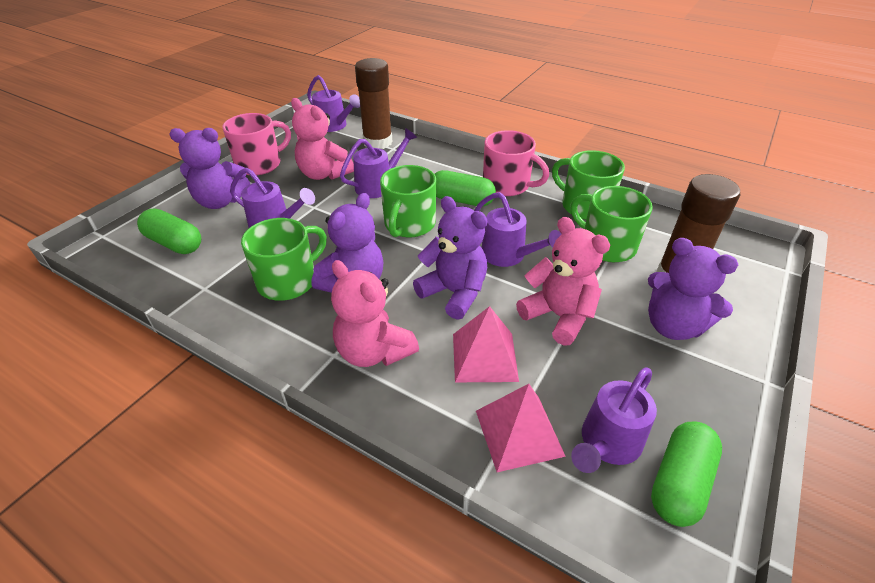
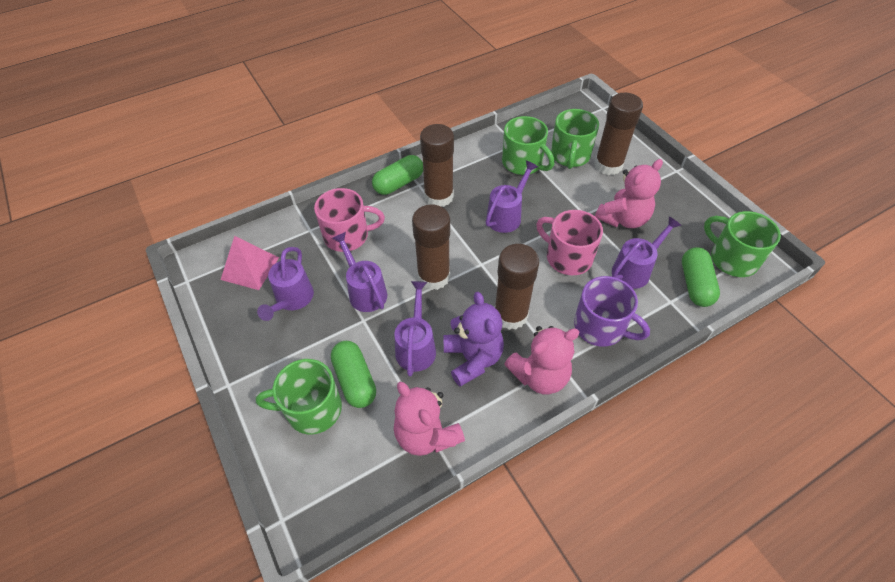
brown glue stick: 2 -> 4
pink pyramid: 2 -> 1
purple mug: 0 -> 1
purple teddy bear: 4 -> 1

